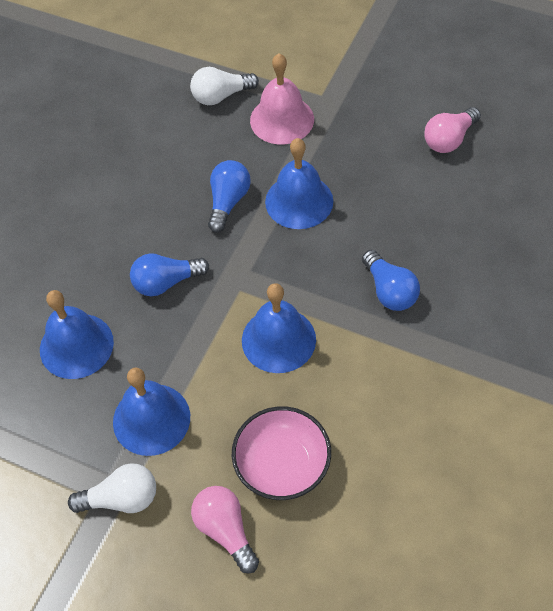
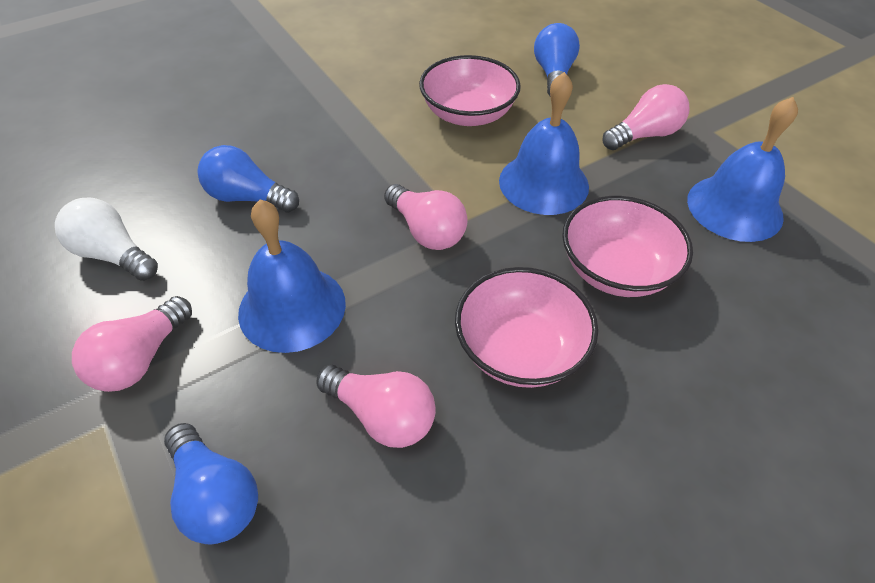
blue bell: 4 -> 3
pink bell: 1 -> 0
pink bowl: 1 -> 3
pink light bulb: 2 -> 4
white light bulb: 2 -> 1

